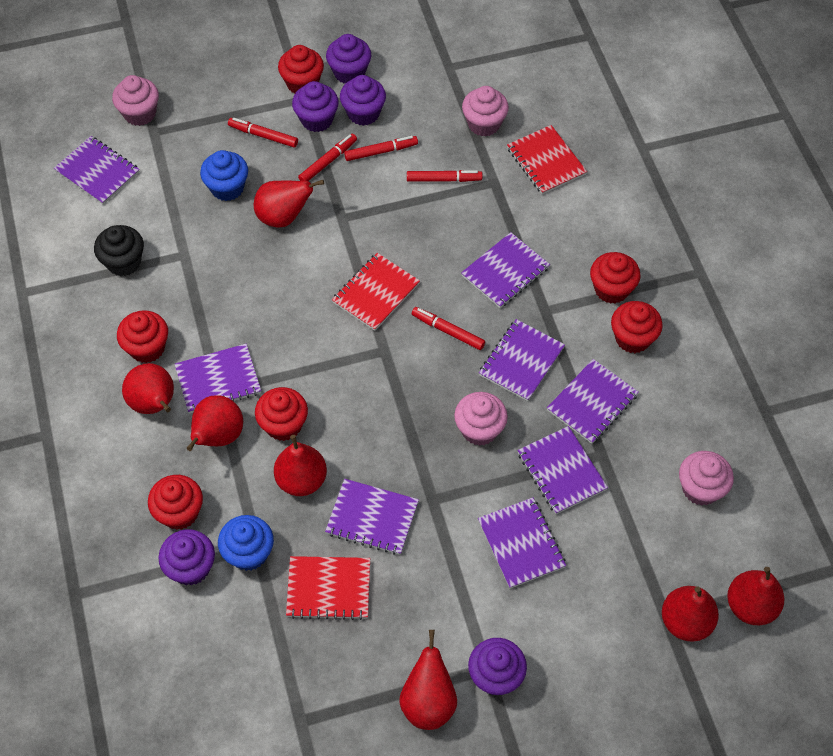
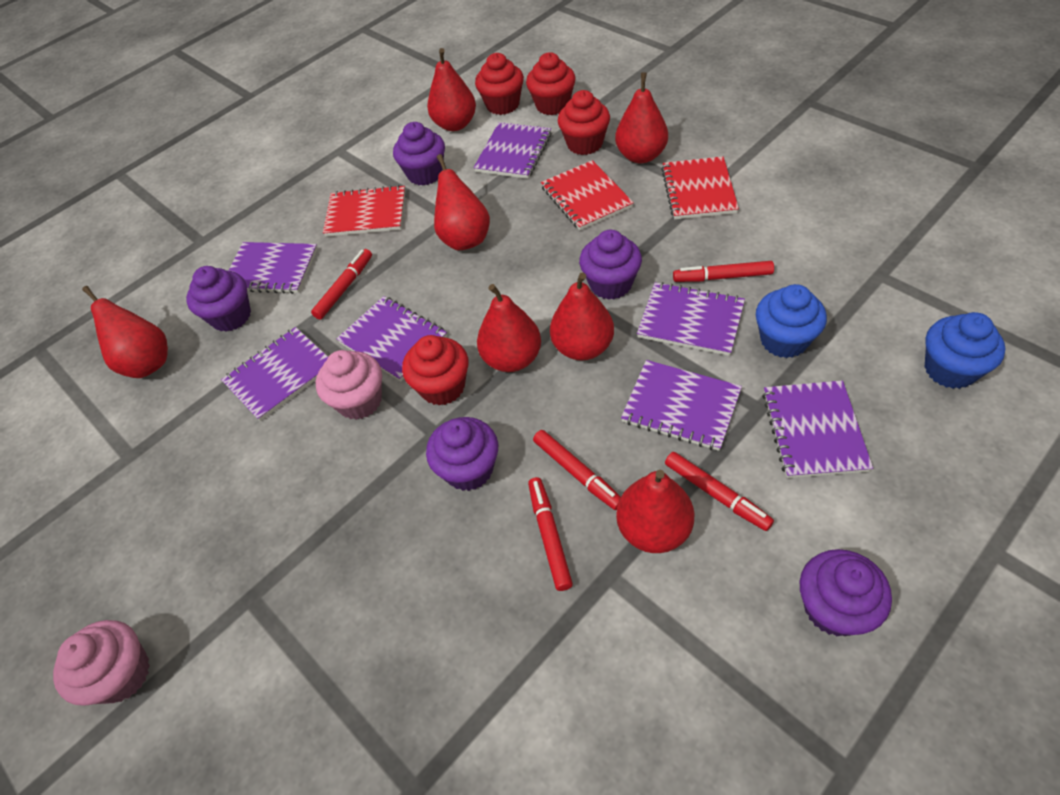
black cupcake: 1 -> 0
pink cupcake: 4 -> 2
purple notebook: 8 -> 7
red cupcake: 6 -> 4

